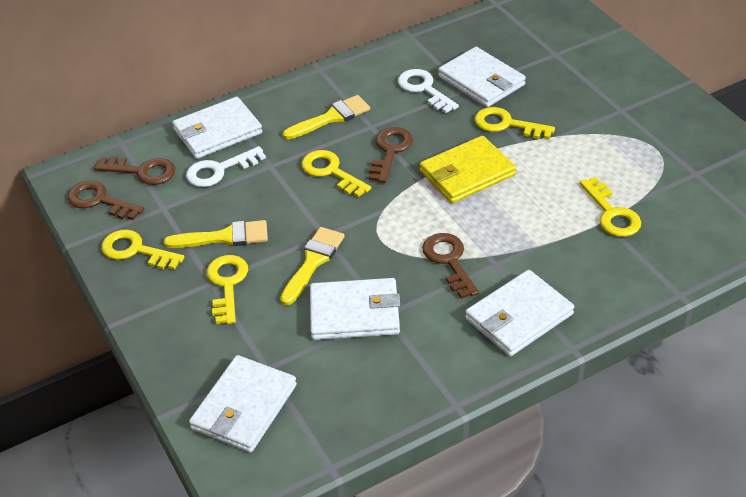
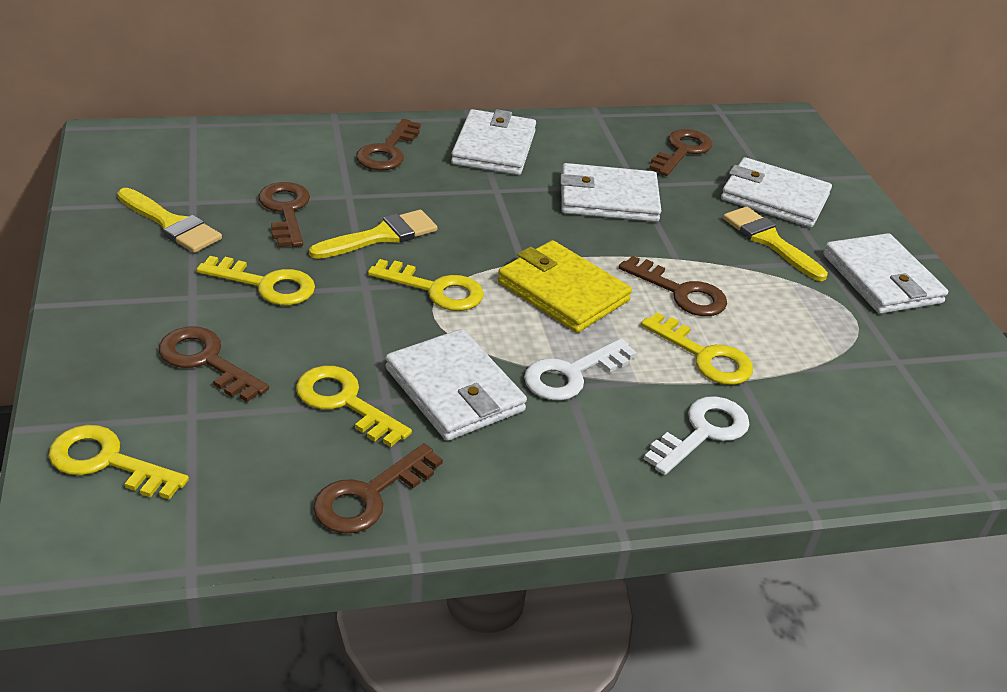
brown key: 4 -> 6

